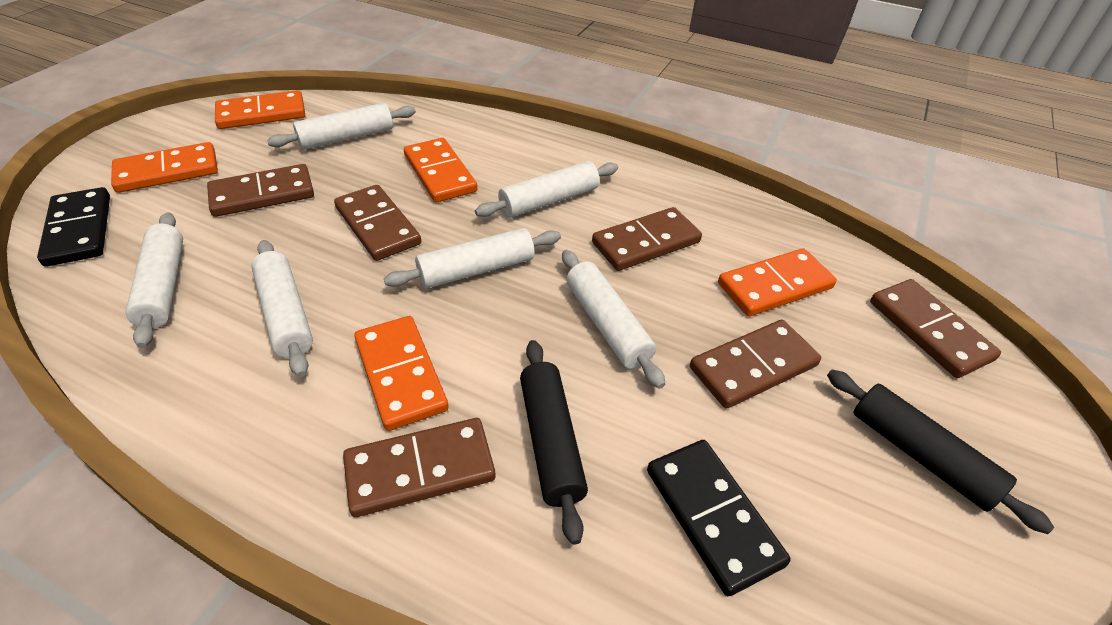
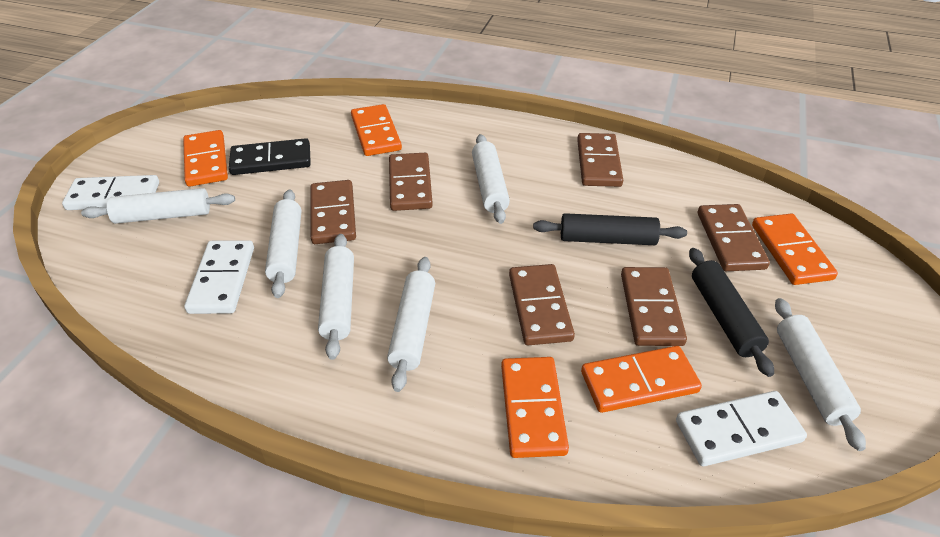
black domino: 2 -> 1
white domino: 0 -> 3

